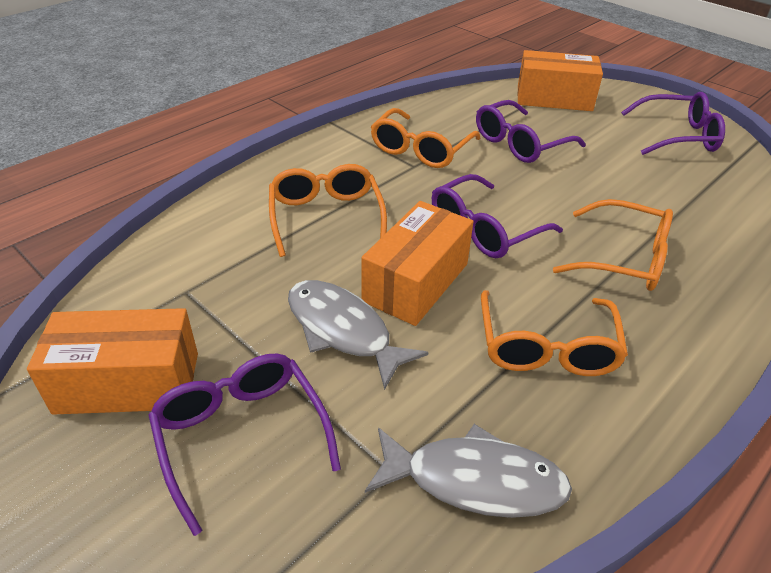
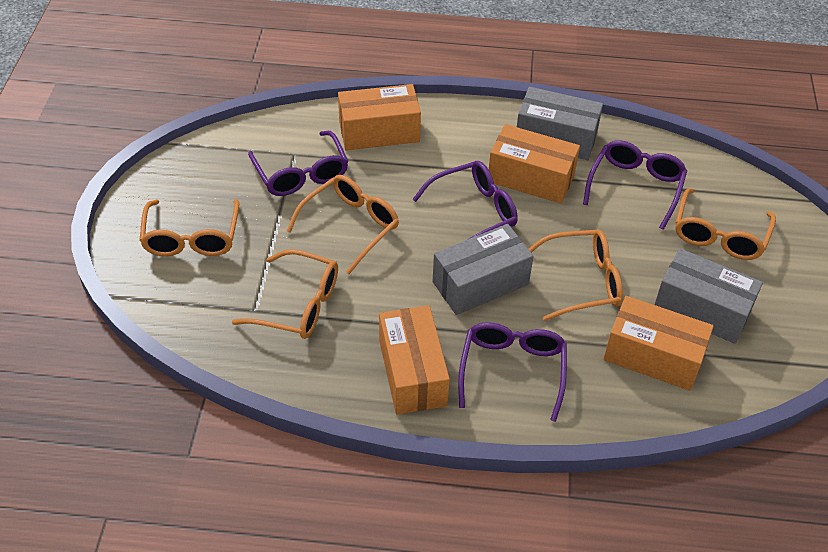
grey box: 0 -> 3
grey fish: 2 -> 0
orange box: 3 -> 4
orange glasses: 4 -> 5

